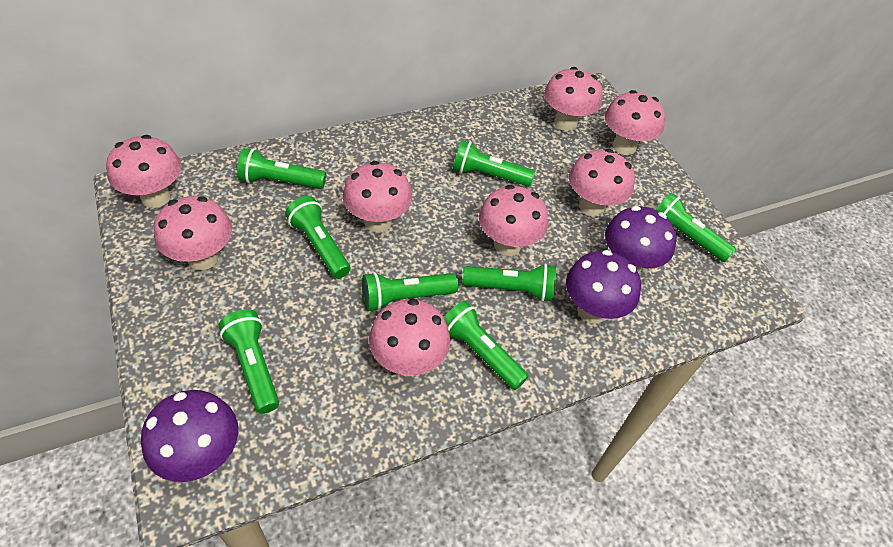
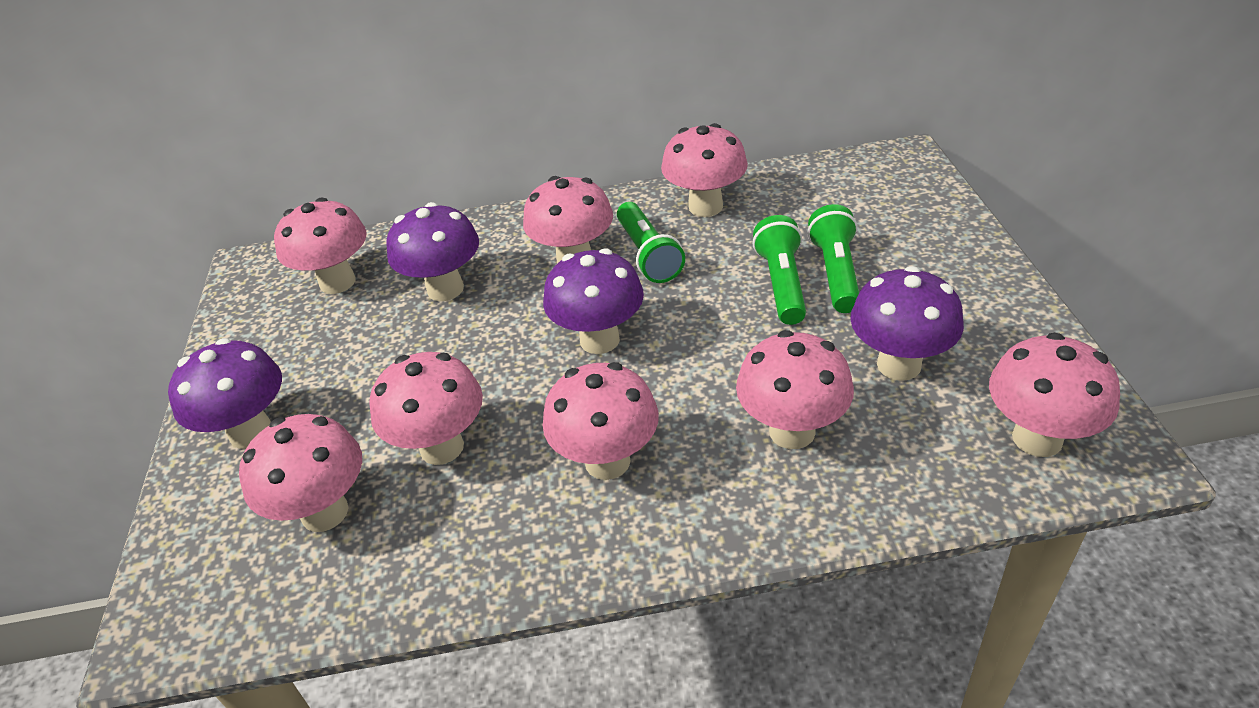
green flashlight: 8 -> 3
purple mushroom: 3 -> 4

